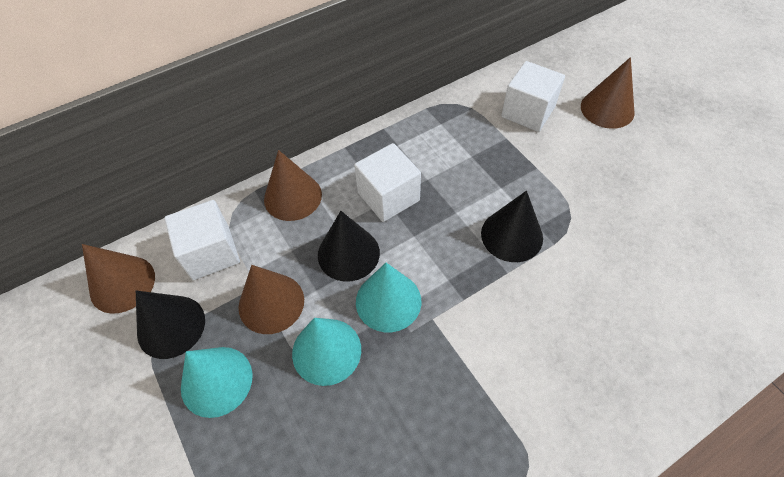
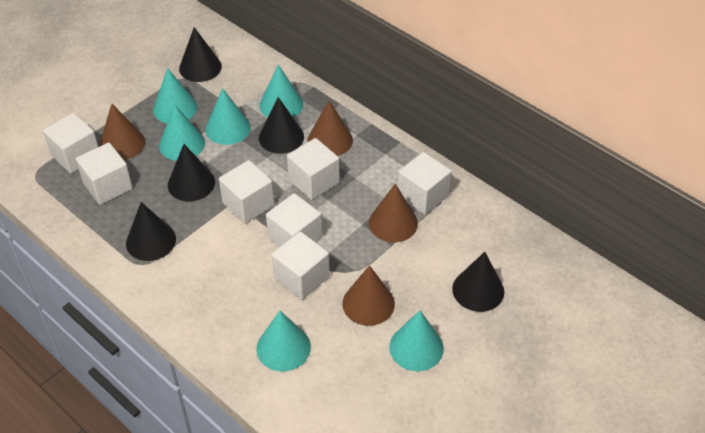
black cone: 3 -> 5
turquoise cone: 3 -> 6
white cube: 3 -> 7

